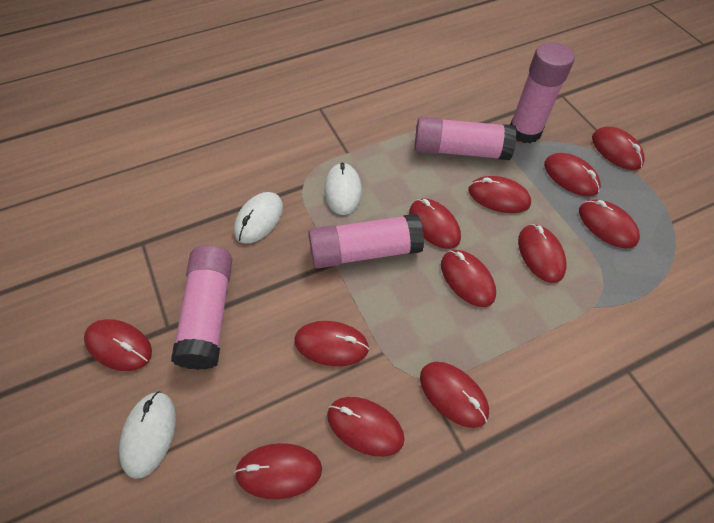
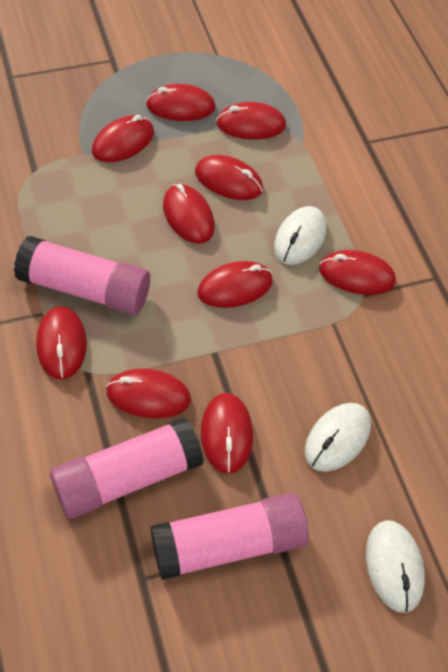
pink glue stick: 4 -> 3
red mouse: 12 -> 10

